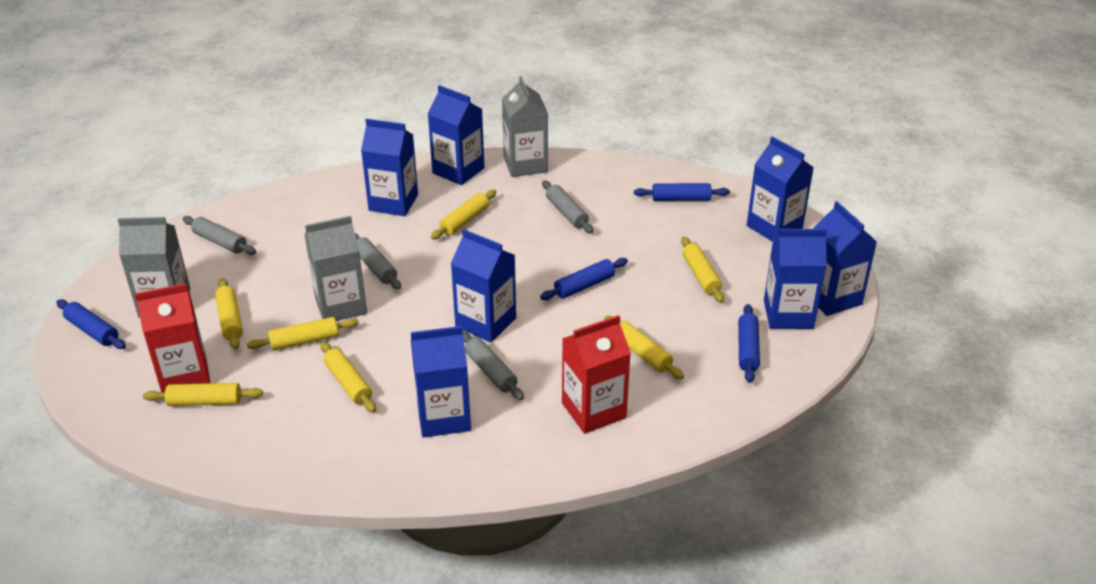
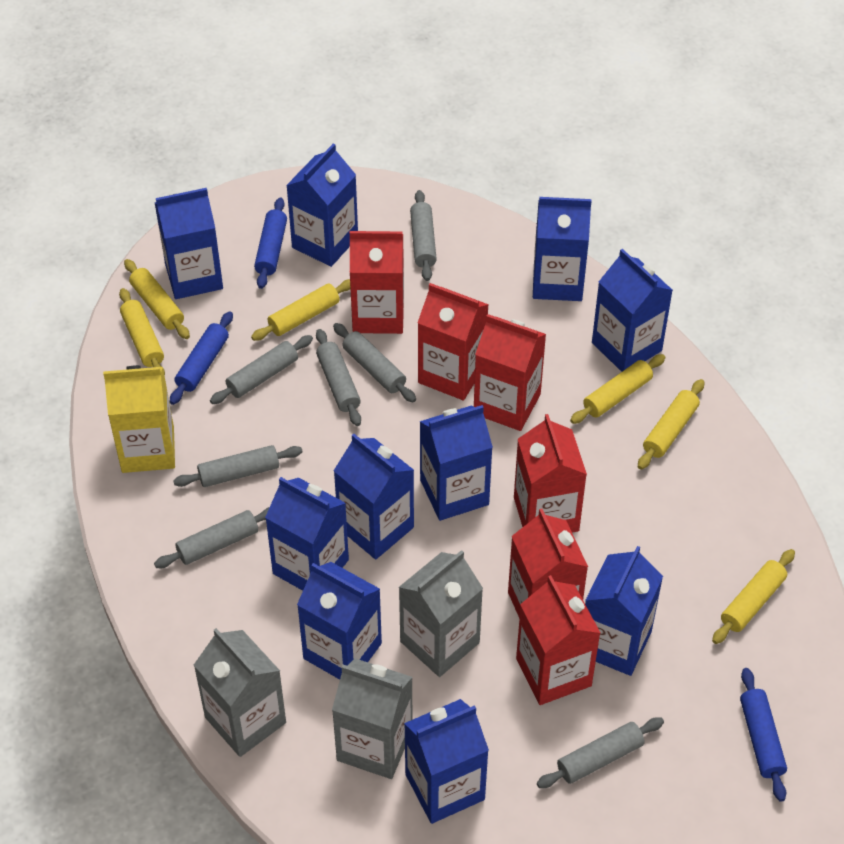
blue carton: 7 -> 10
blue rolling pin: 4 -> 3
grey rolling pin: 4 -> 7
red carton: 2 -> 6
yellow carton: 0 -> 1
yellow rolling pin: 7 -> 6

